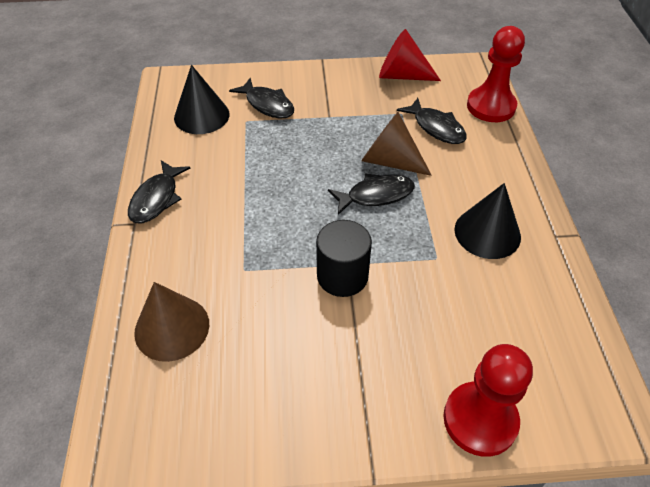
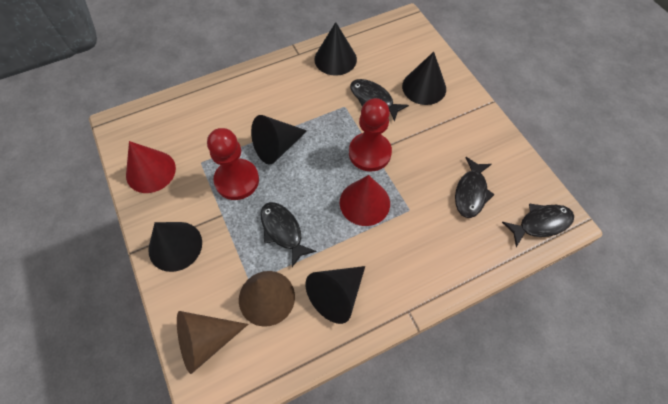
black cone: 2 -> 5
black cylinder: 1 -> 0
red cone: 1 -> 2

